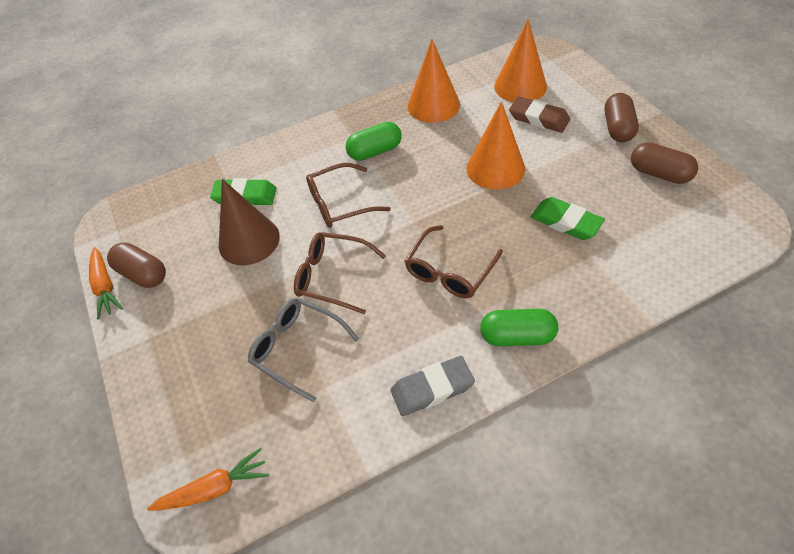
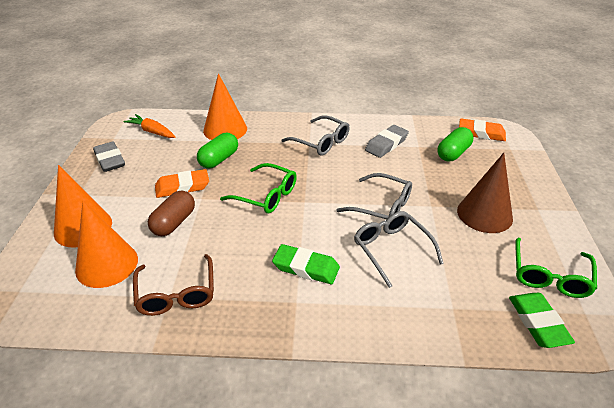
brown capsule: 3 -> 1
brown eraser: 1 -> 0
brown glasses: 3 -> 1
green glasses: 0 -> 2
grey eraser: 1 -> 2
grey glasses: 1 -> 3
orange carrot: 2 -> 1
orange eraser: 0 -> 2

